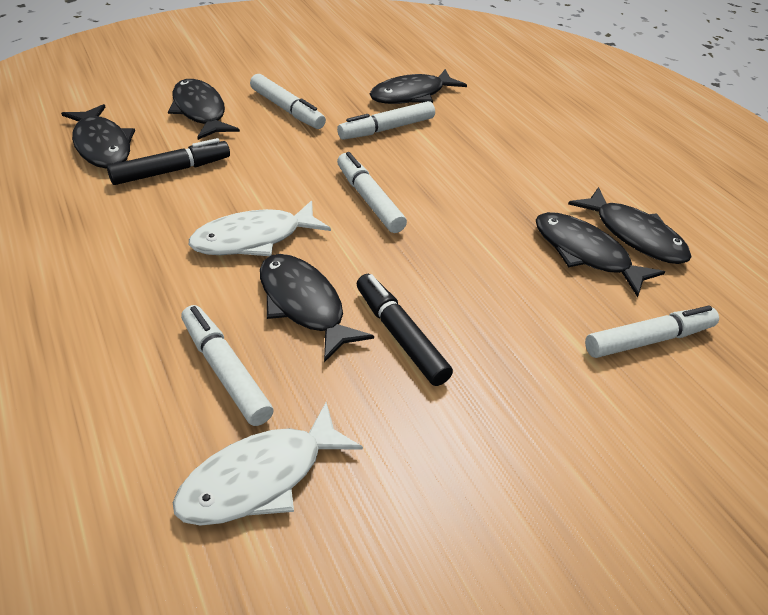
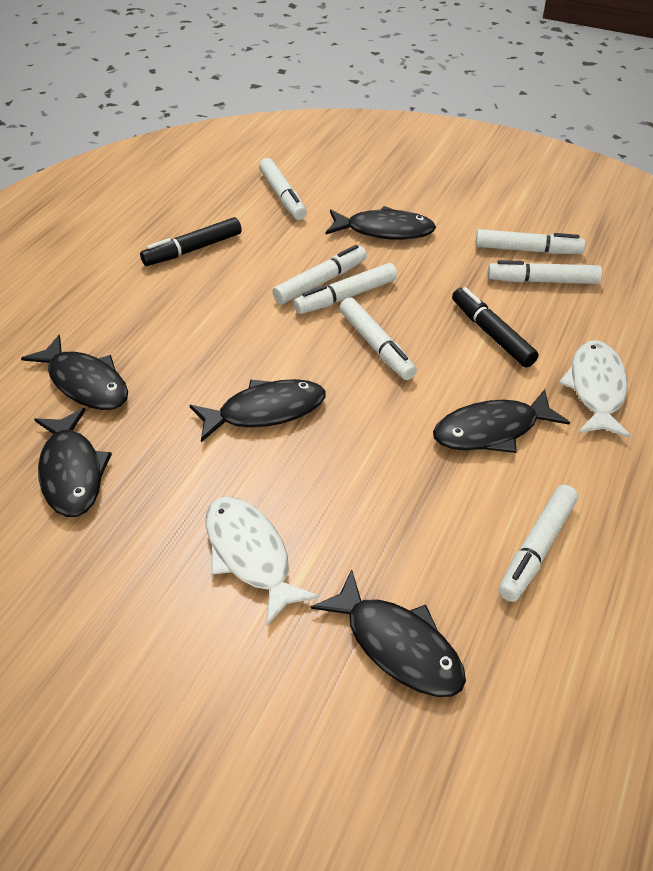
white marker: 5 -> 7

